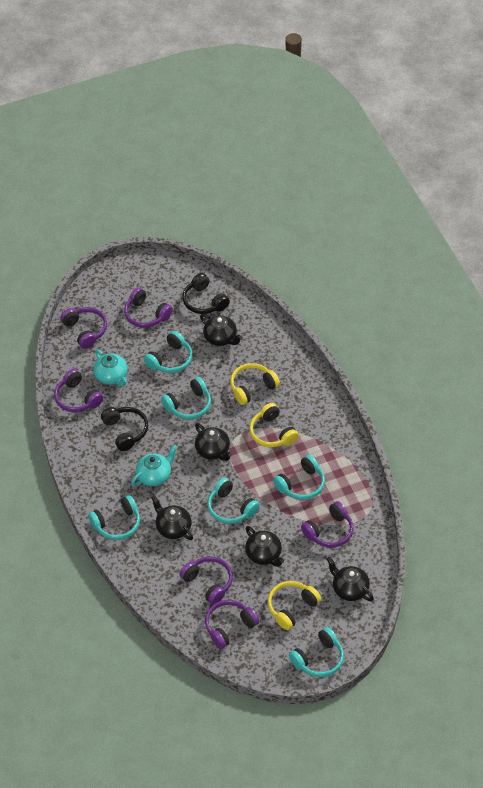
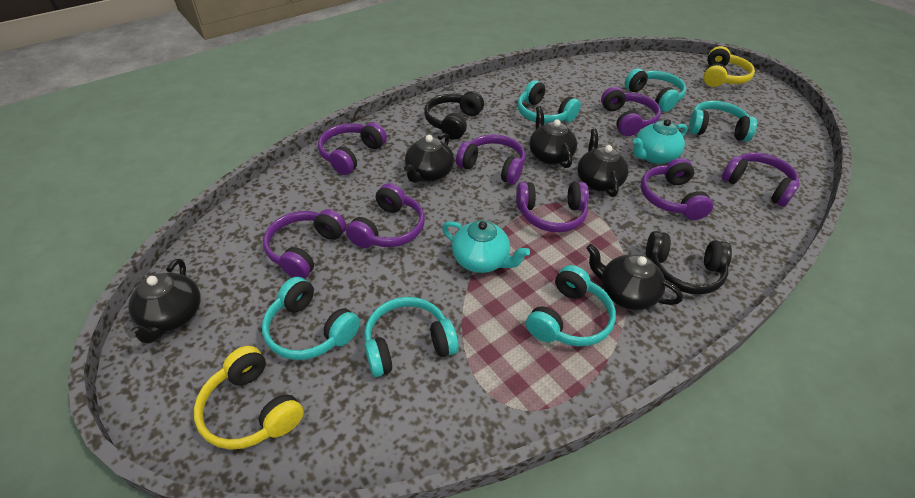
purple headphones: 6 -> 8
yellow headphones: 3 -> 2

